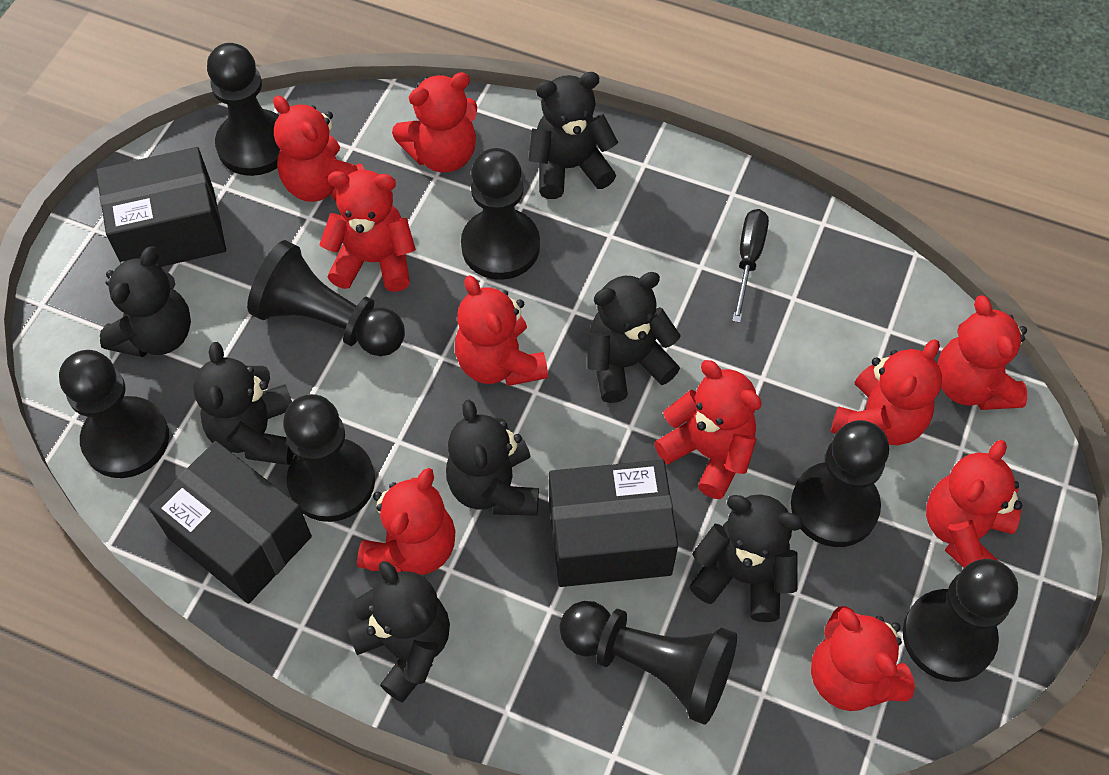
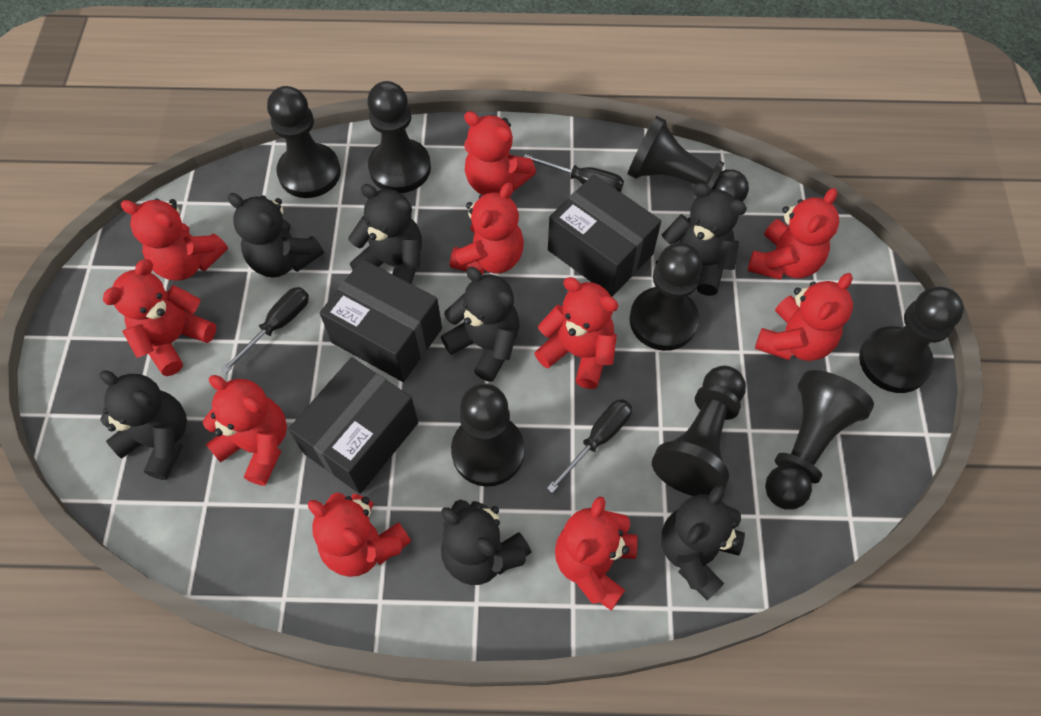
black screwdriver: 1 -> 3

